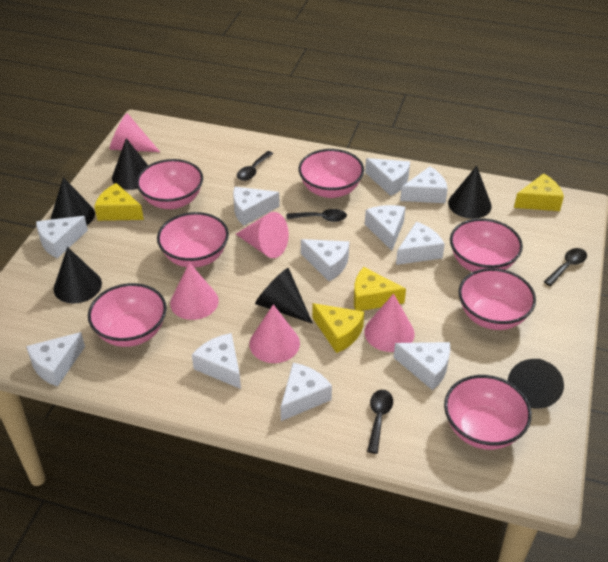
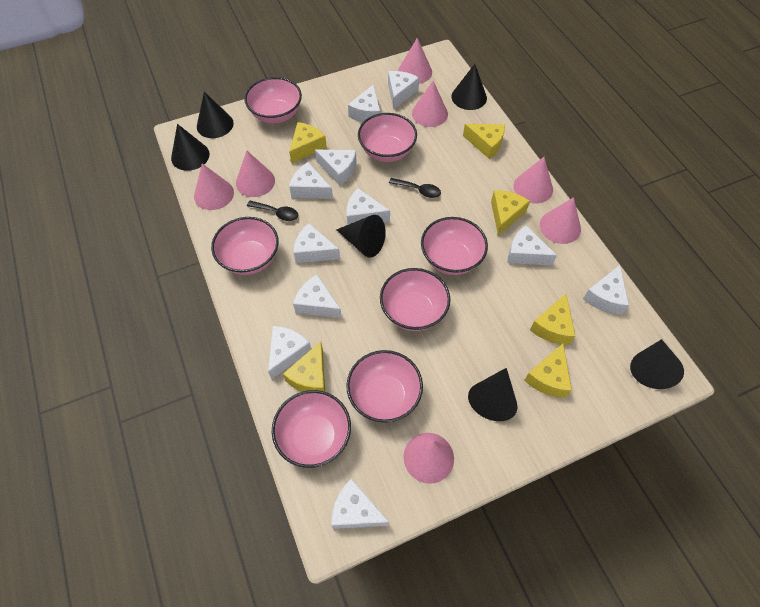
black spoon: 4 -> 2
pink cone: 5 -> 7
yellow cheese: 4 -> 6

